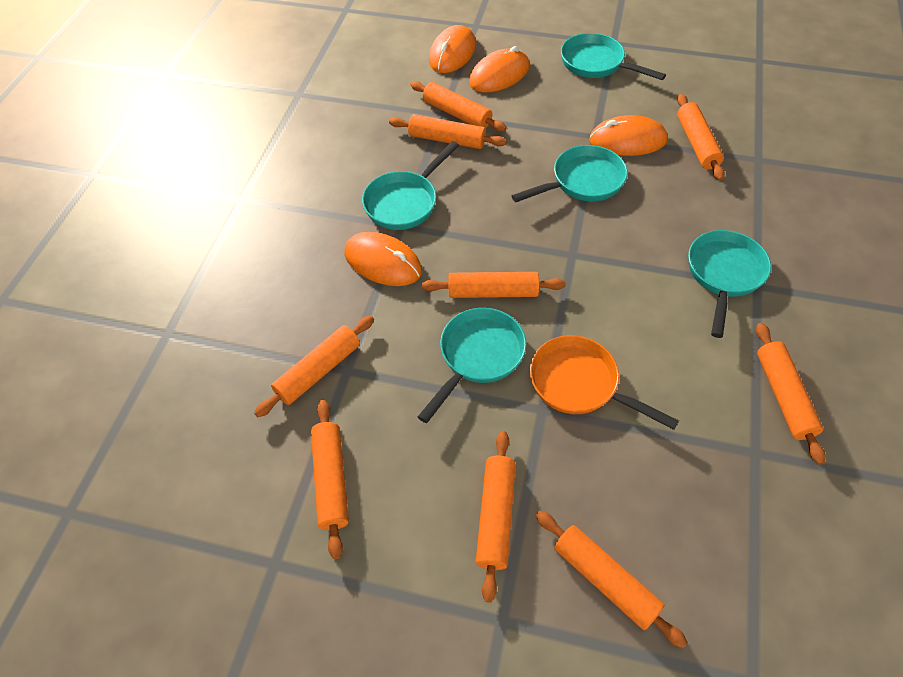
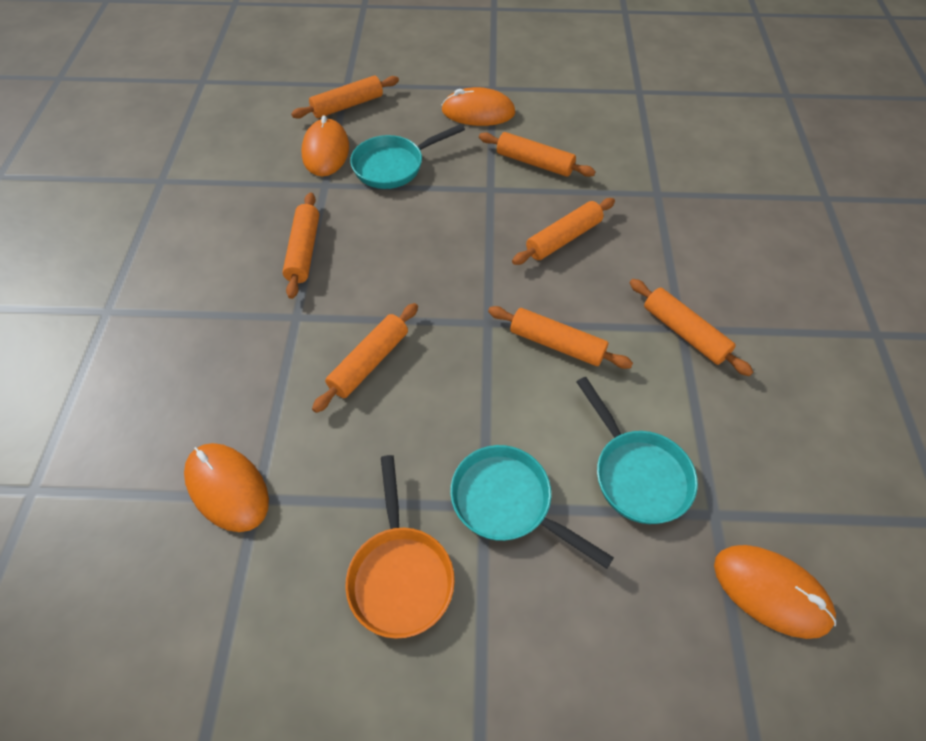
orange rolling pin: 9 -> 7
turquoise pan: 5 -> 3

